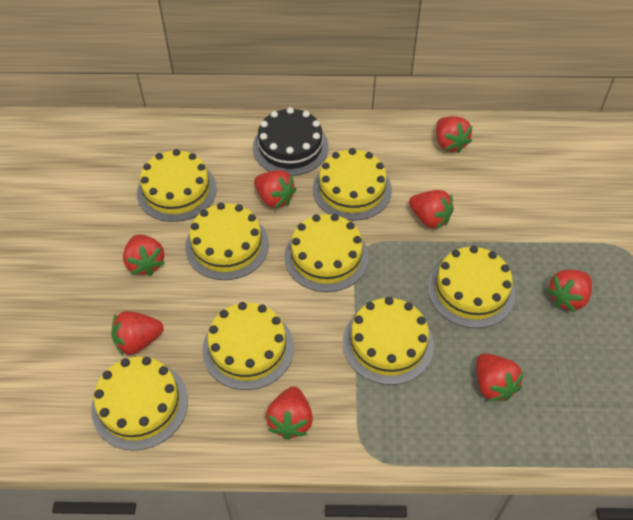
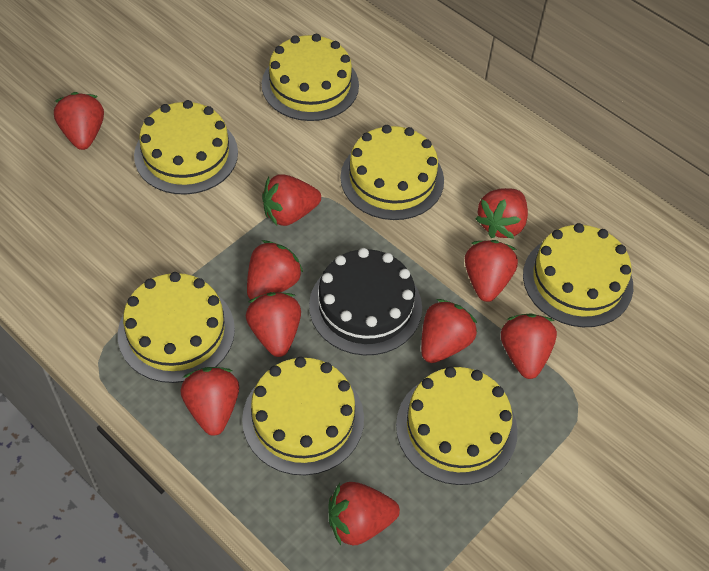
red strawberry: 8 -> 10
yellow cake: 8 -> 7

